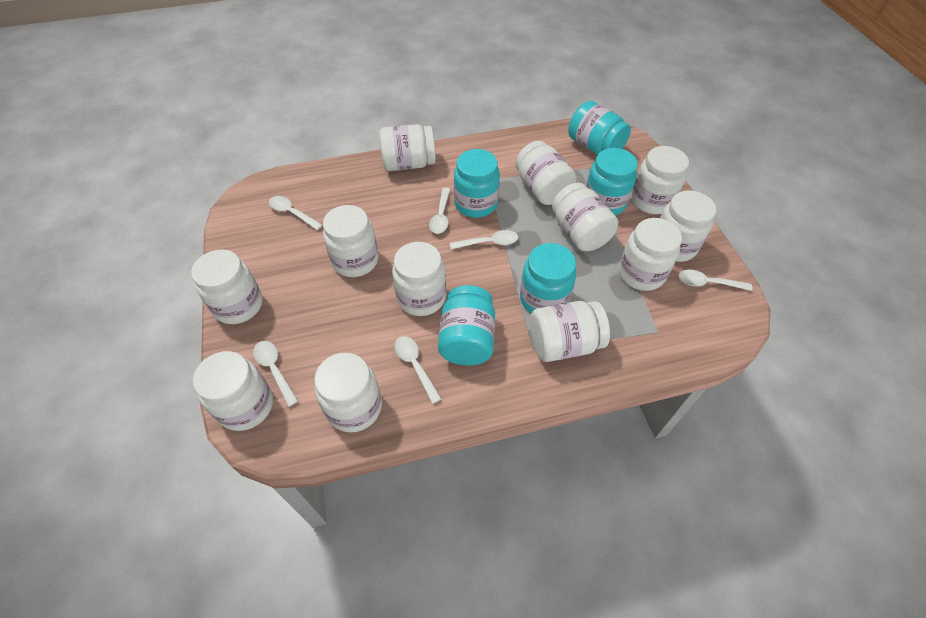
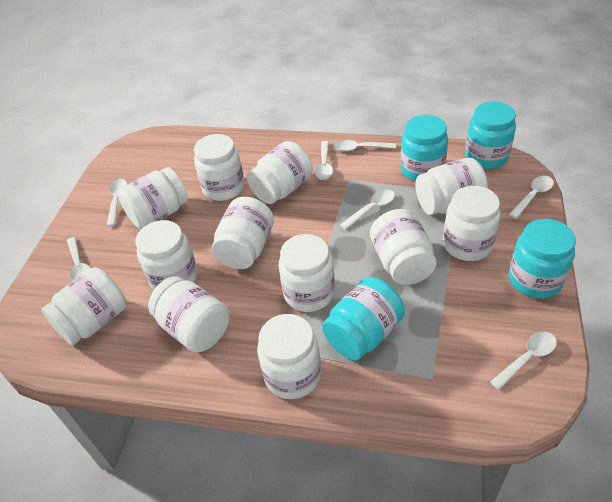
turquoise jar: 5 -> 4
white spoon: 6 -> 7

